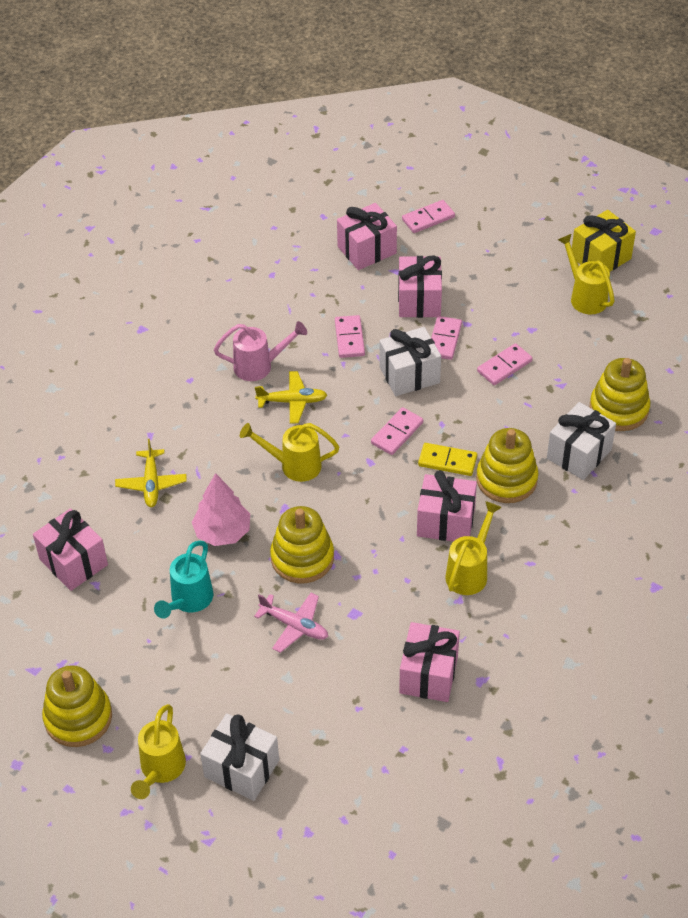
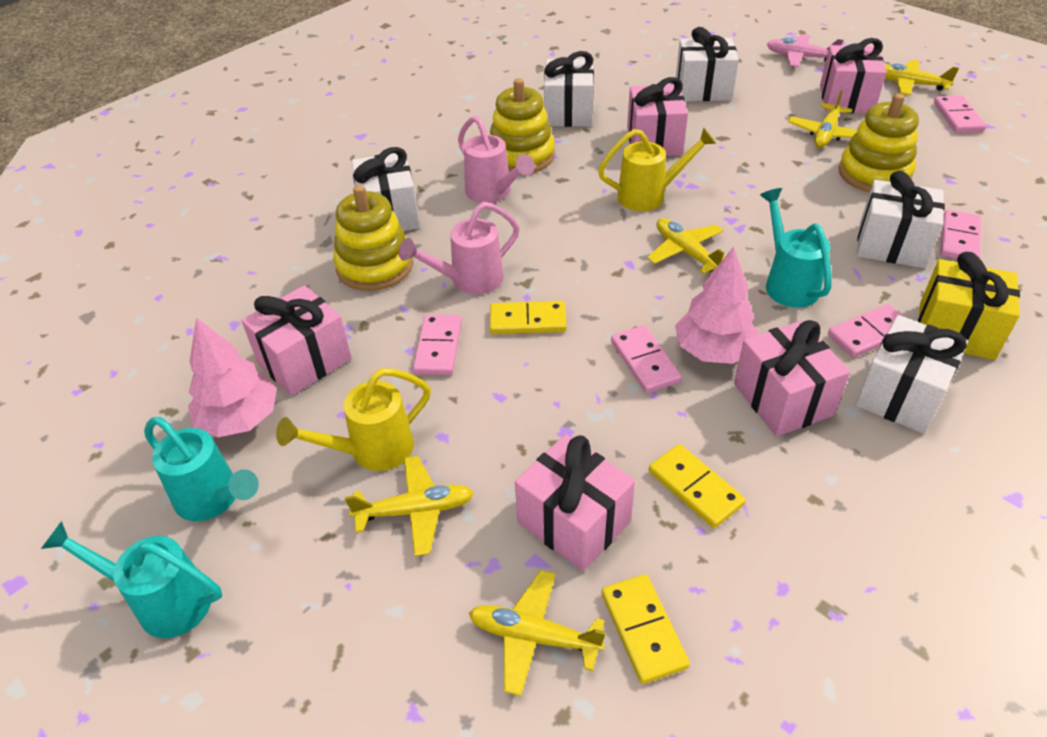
pink tree: 1 -> 2
pink watering can: 1 -> 2
turquoise watering can: 1 -> 3
white gift: 3 -> 5
yellow domino: 1 -> 3
yellow plane: 2 -> 5
yellow stacking toy: 4 -> 3
yellow watering can: 4 -> 2

